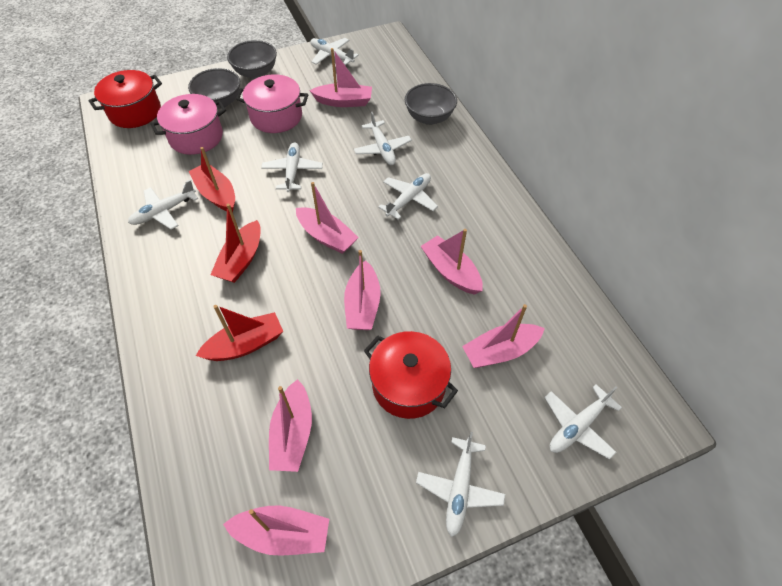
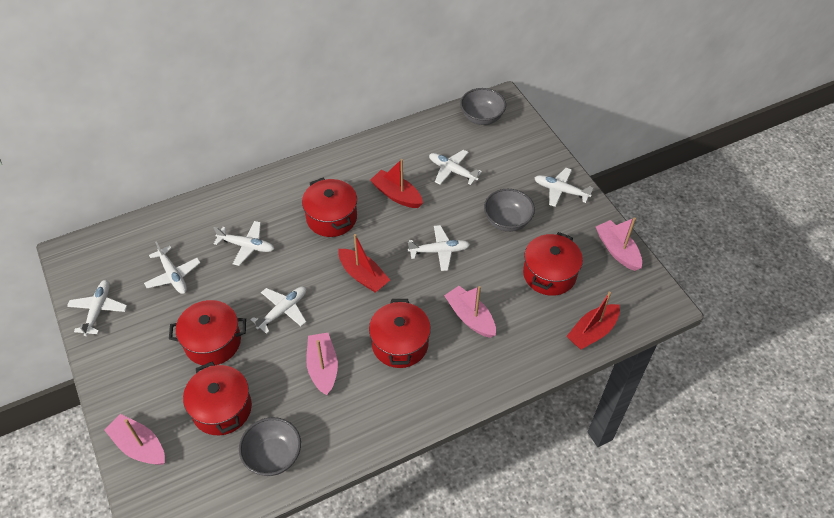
pink boat: 7 -> 4
pink pot: 2 -> 0
red pot: 2 -> 5

